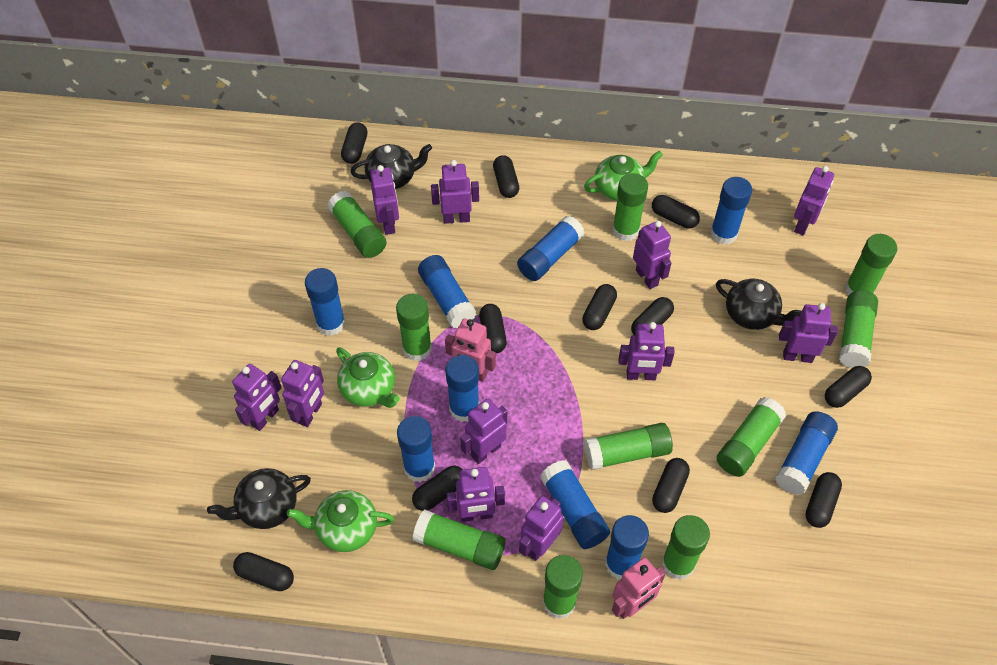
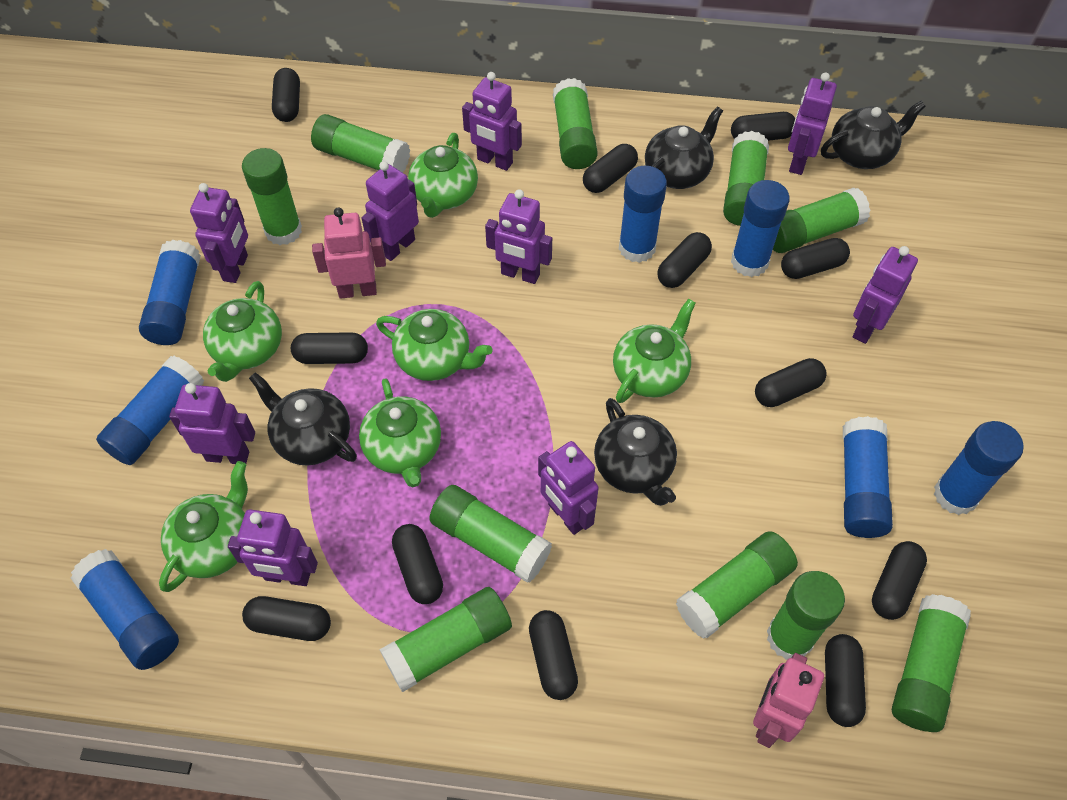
black capsule: 11 -> 12
black teapot: 3 -> 4
blue glue stick: 9 -> 7
green teapot: 3 -> 6
purple robot: 11 -> 9

